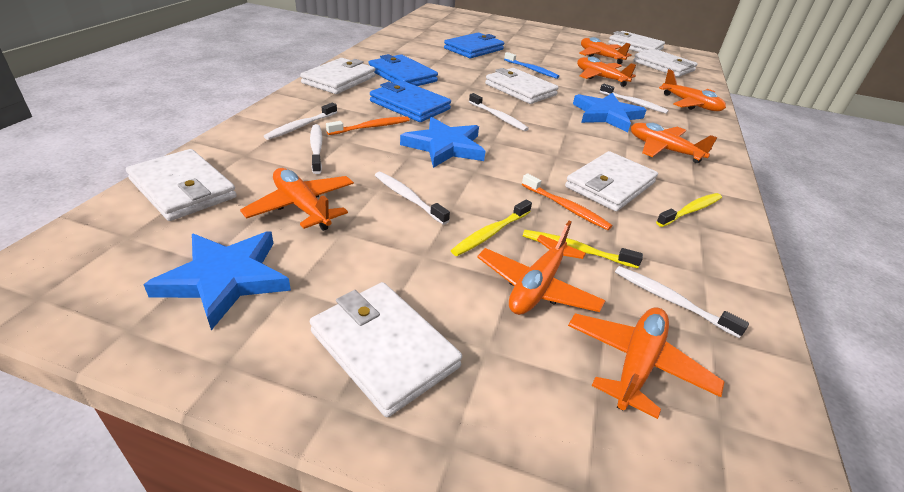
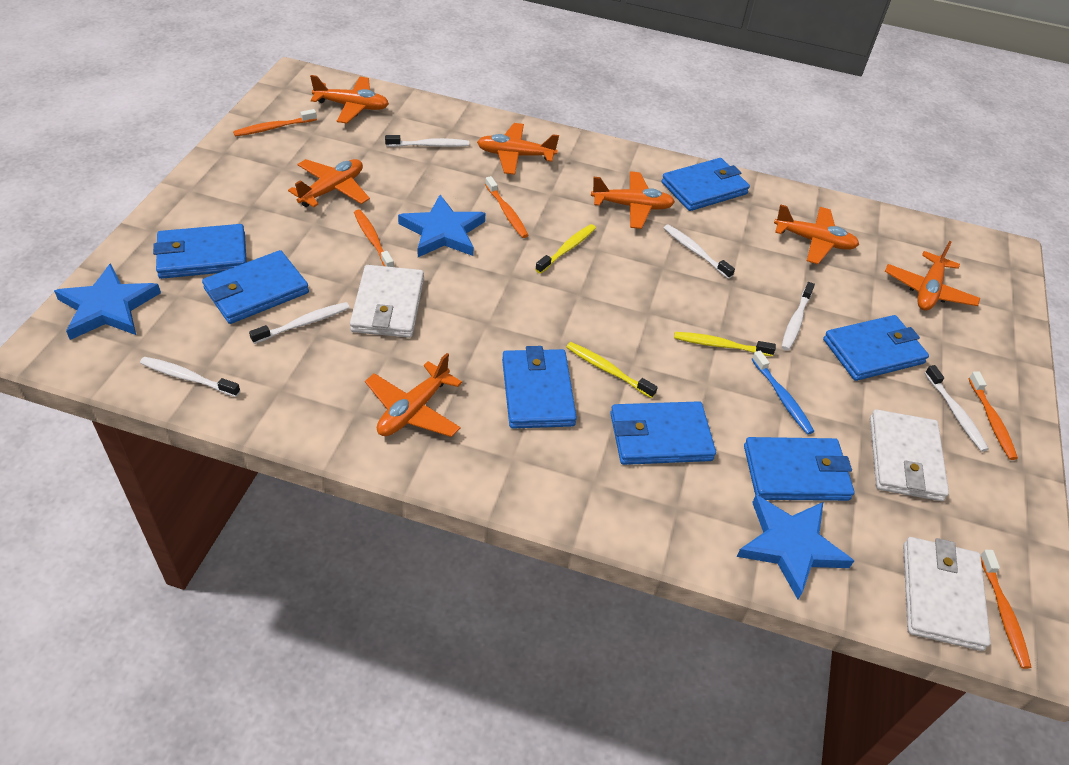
blue wallet: 3 -> 7
orange toothbrush: 2 -> 5
white wallet: 7 -> 3

